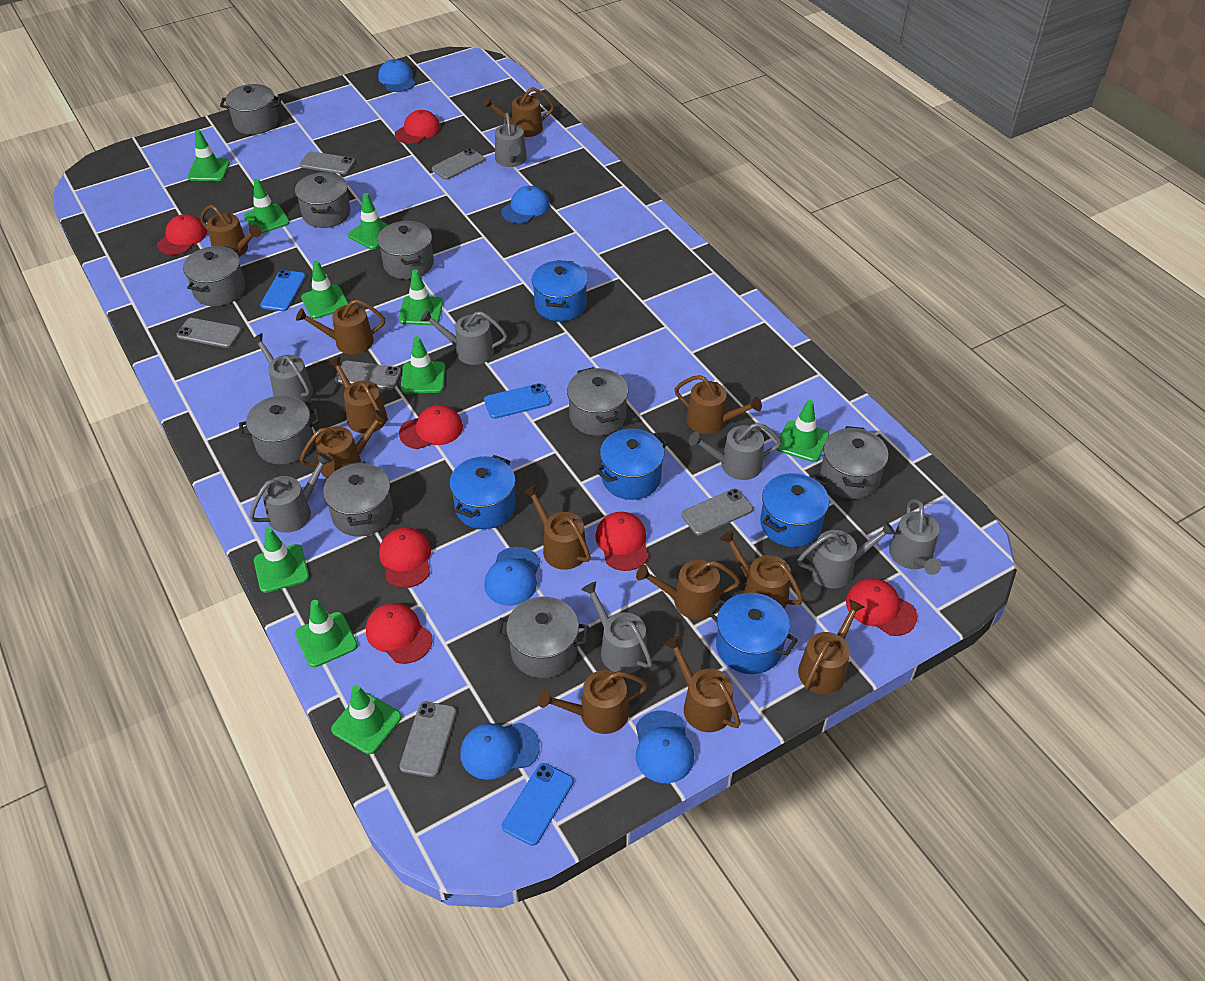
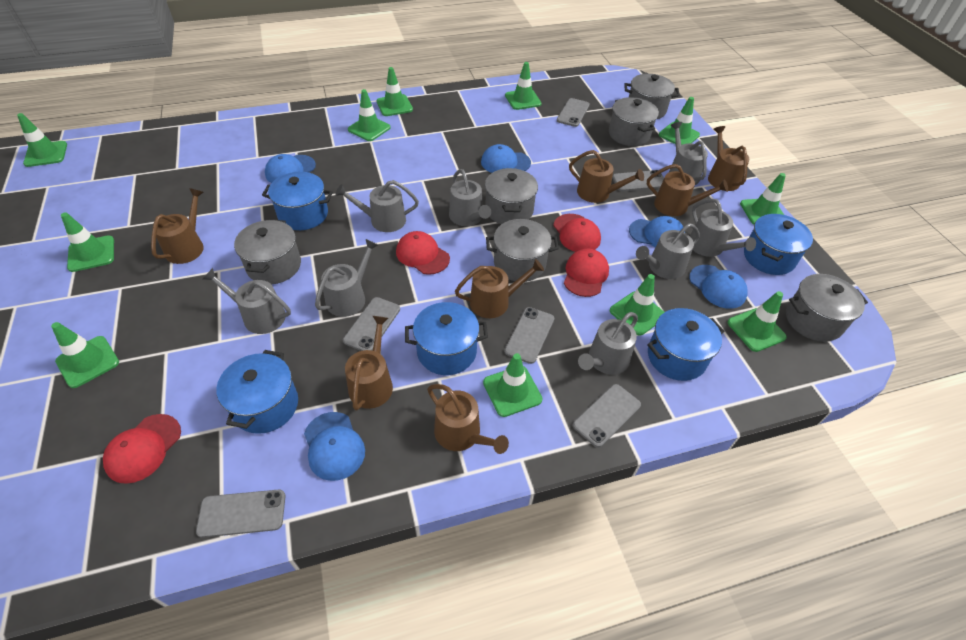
blue phone: 3 -> 0
brown watering can: 12 -> 7
green traffic cone: 10 -> 11
grey pot: 9 -> 6
red cap: 7 -> 4

